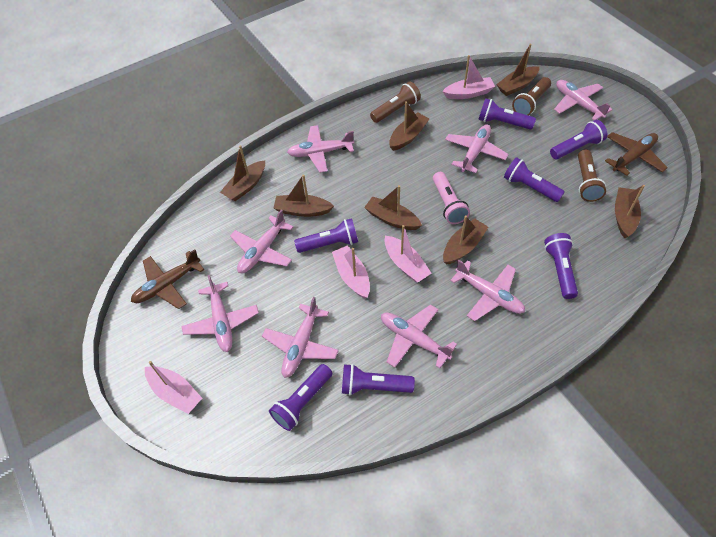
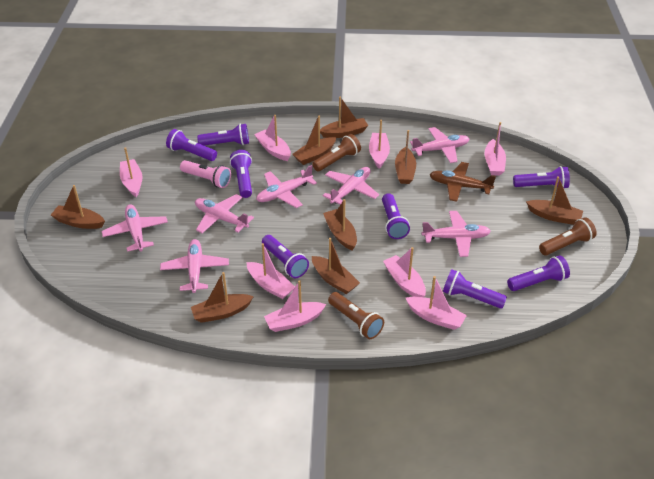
brown boat: 7 -> 8
brown plane: 2 -> 1
pink boat: 4 -> 8
pink plane: 8 -> 7
purple flashlight: 7 -> 8

